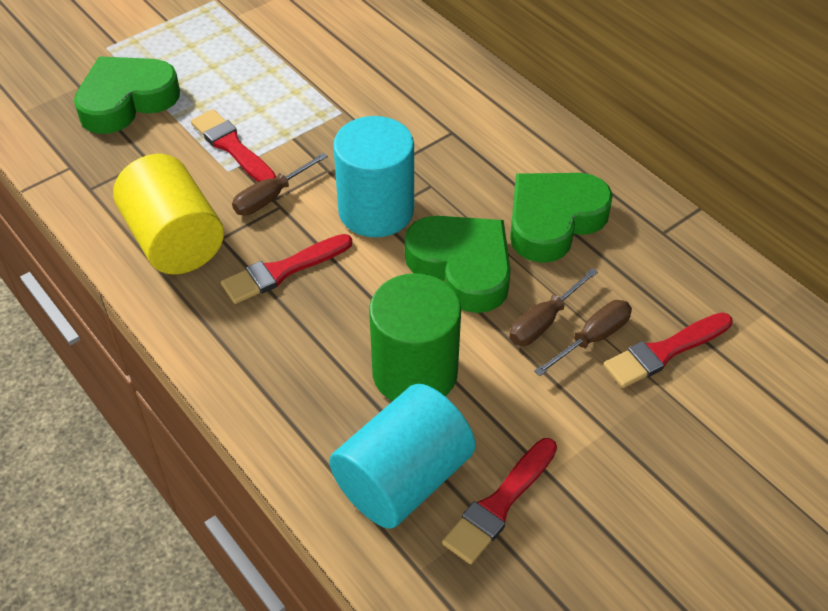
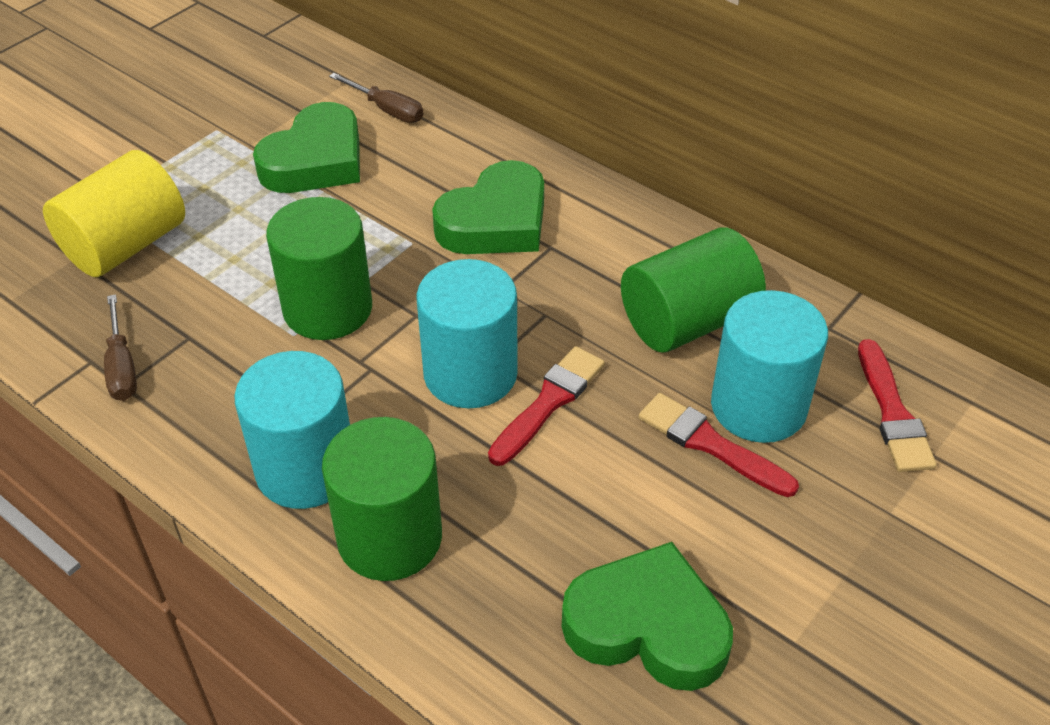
brown screwdriver: 3 -> 2
green cylinder: 1 -> 3
red brush: 4 -> 3
turquoise cylinder: 2 -> 3

